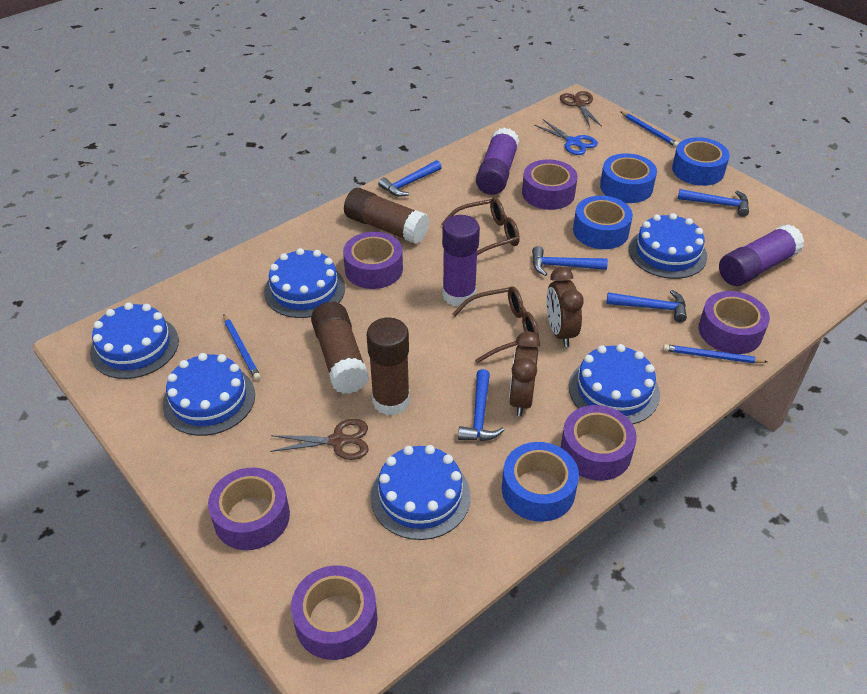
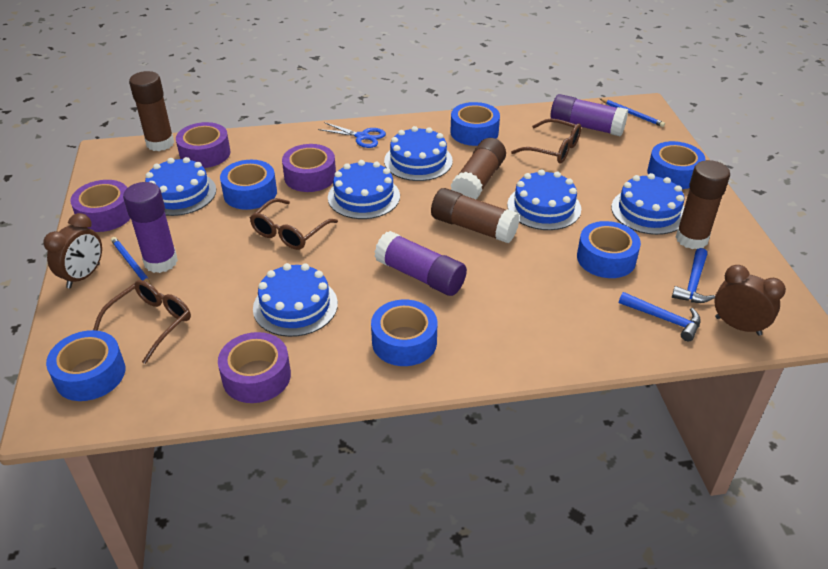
blue hammer: 5 -> 2
blue pencil: 3 -> 2
blue tape: 4 -> 6
brown glasses: 2 -> 3
brown glue stick: 3 -> 4
brown scissors: 2 -> 0
purple tape: 6 -> 4

